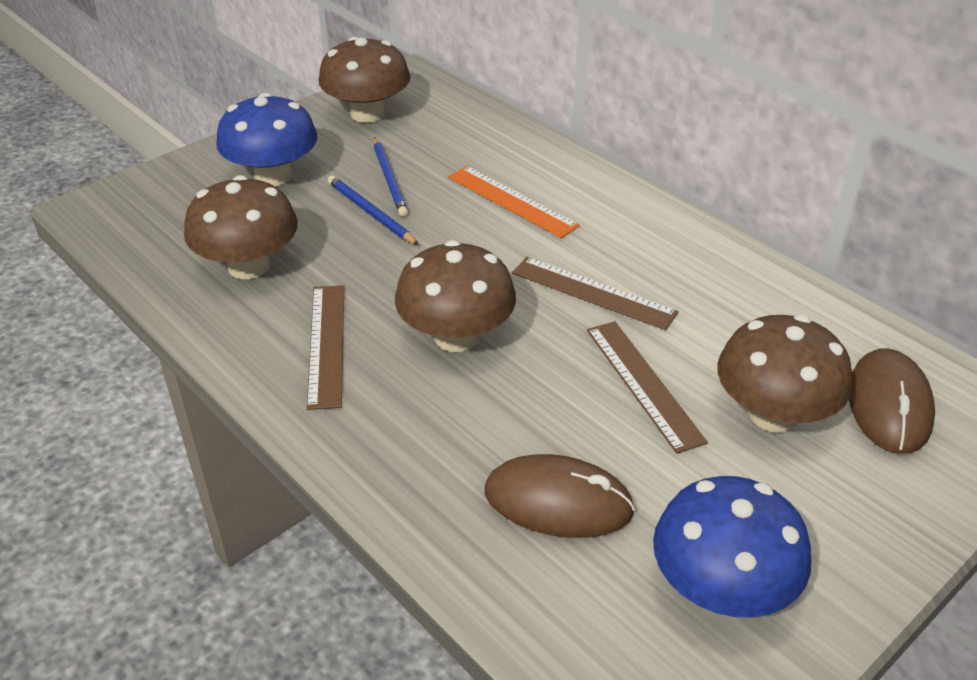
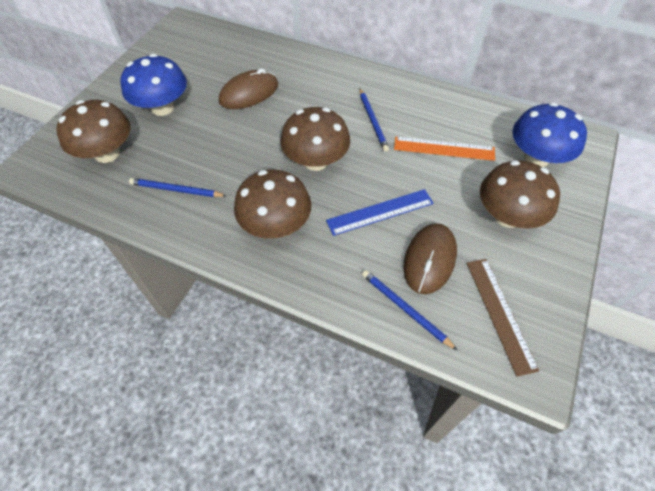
blue pencil: 2 -> 3
blue ruler: 0 -> 1
brown ruler: 3 -> 1

